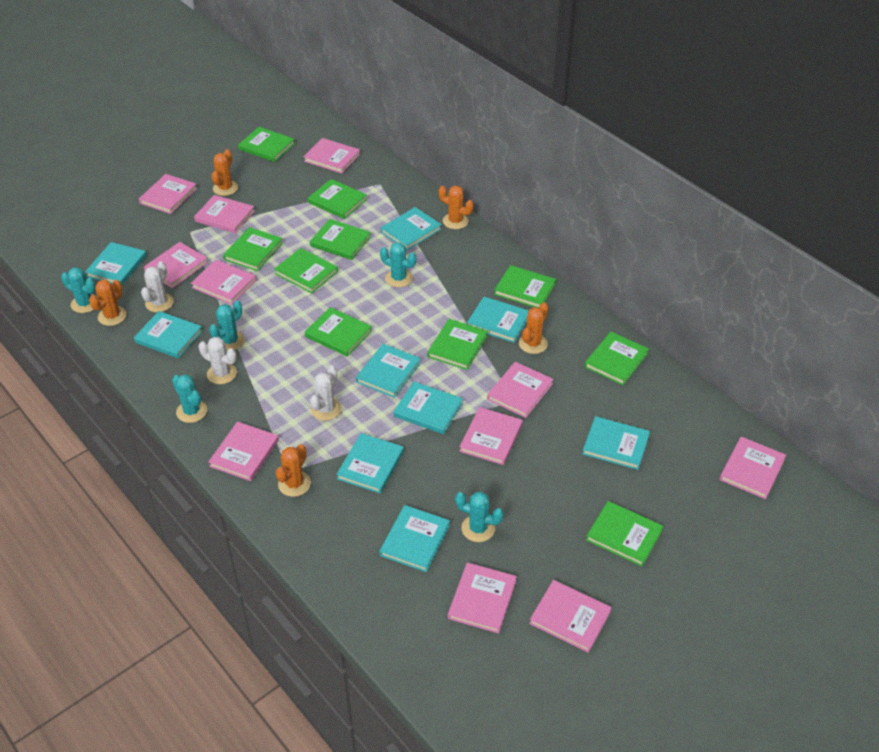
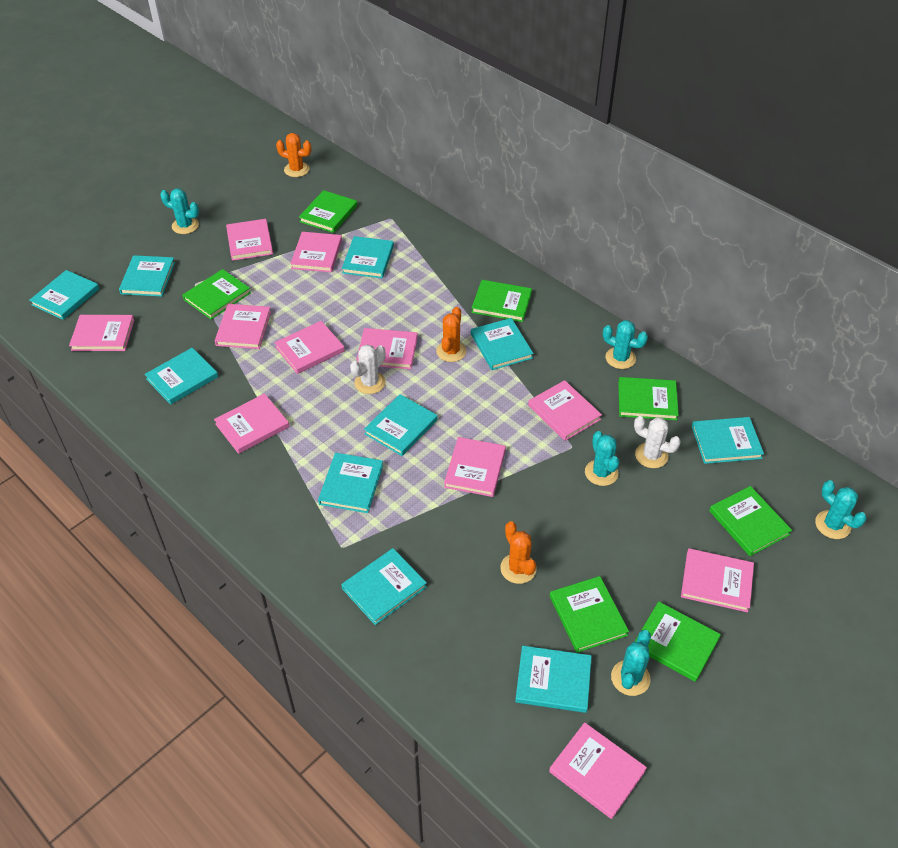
green book: 10 -> 7
orange cactus: 5 -> 3
turquoise book: 9 -> 10
white cactus: 3 -> 2

